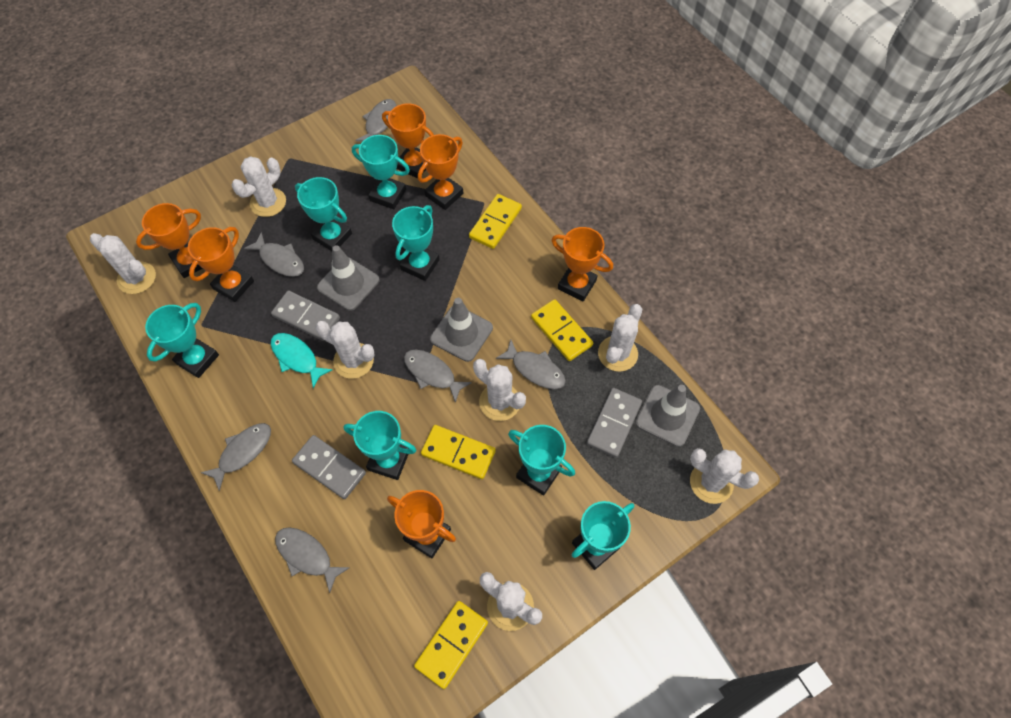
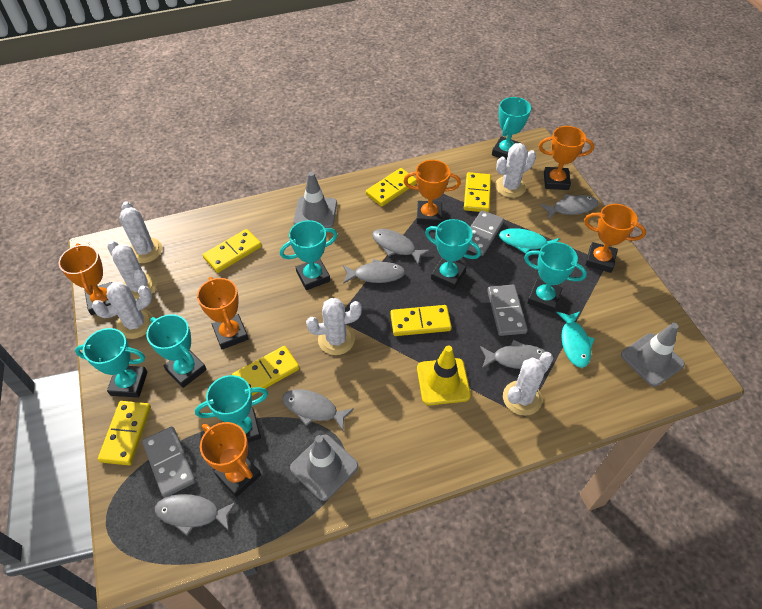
turquoise fish: 1 -> 2
white cactus: 7 -> 6
yellow domino: 4 -> 6
yellow traffic cone: 0 -> 1

